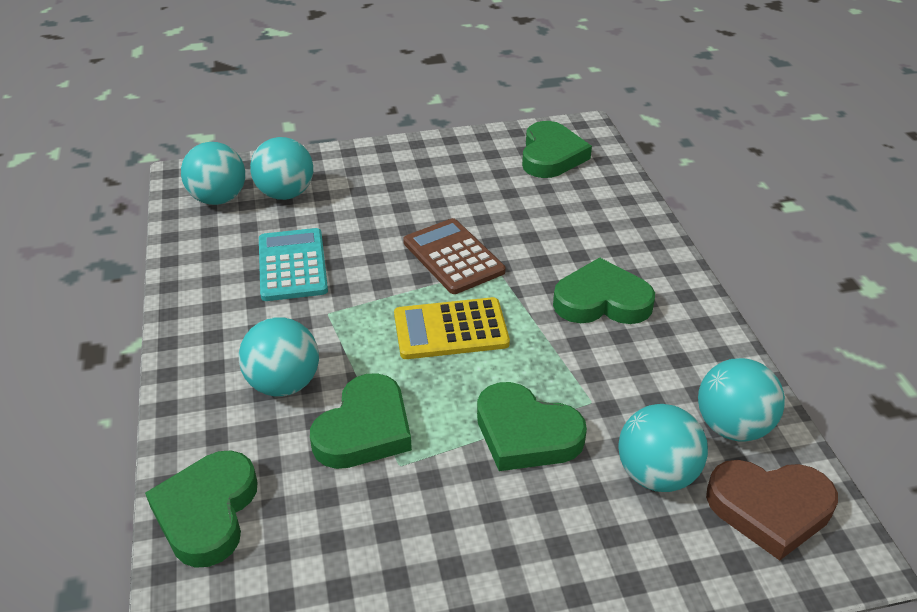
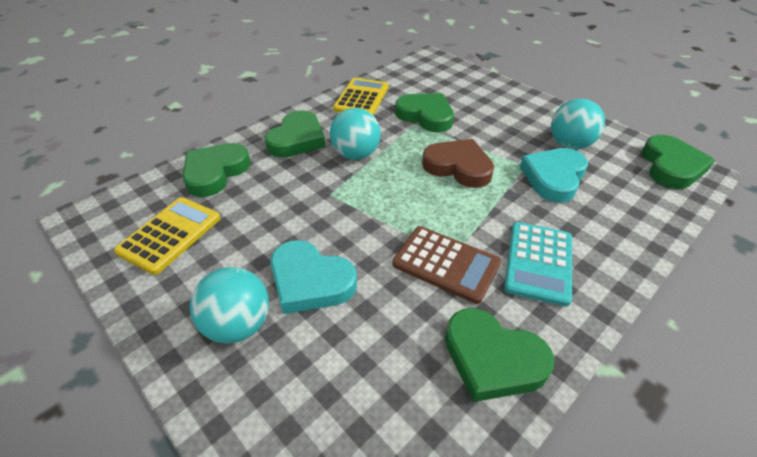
turquoise ball: 5 -> 3
turquoise heart: 0 -> 2
yellow calculator: 1 -> 2

